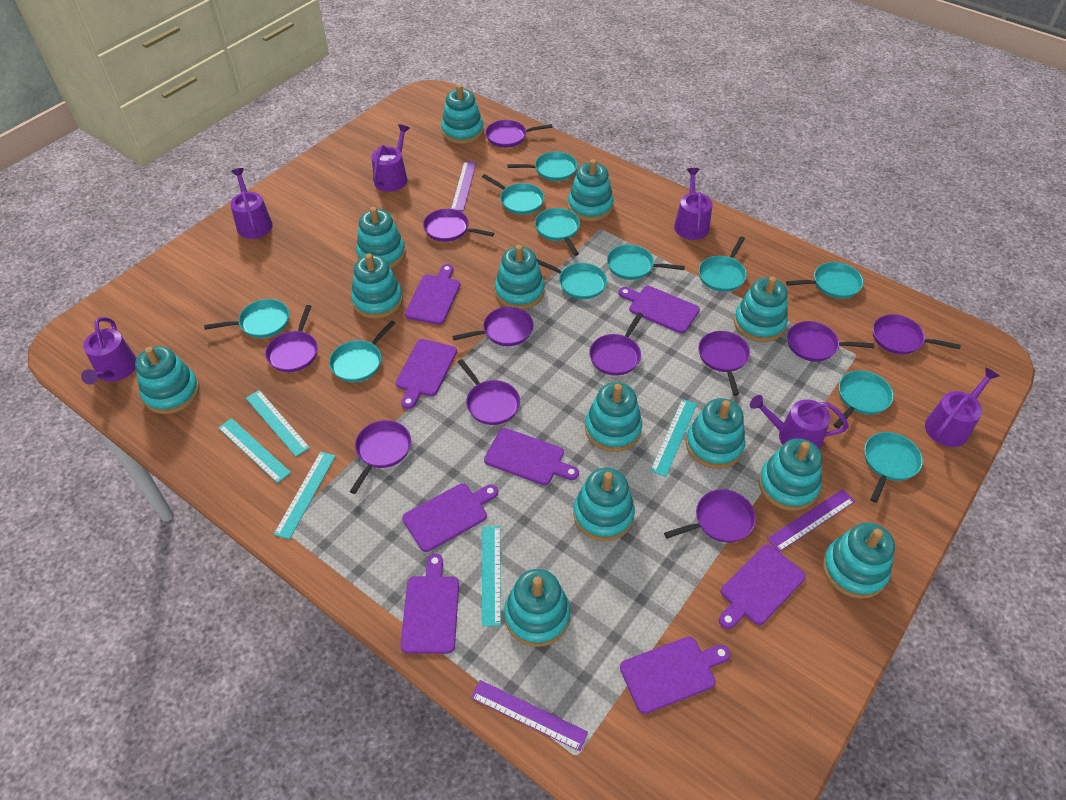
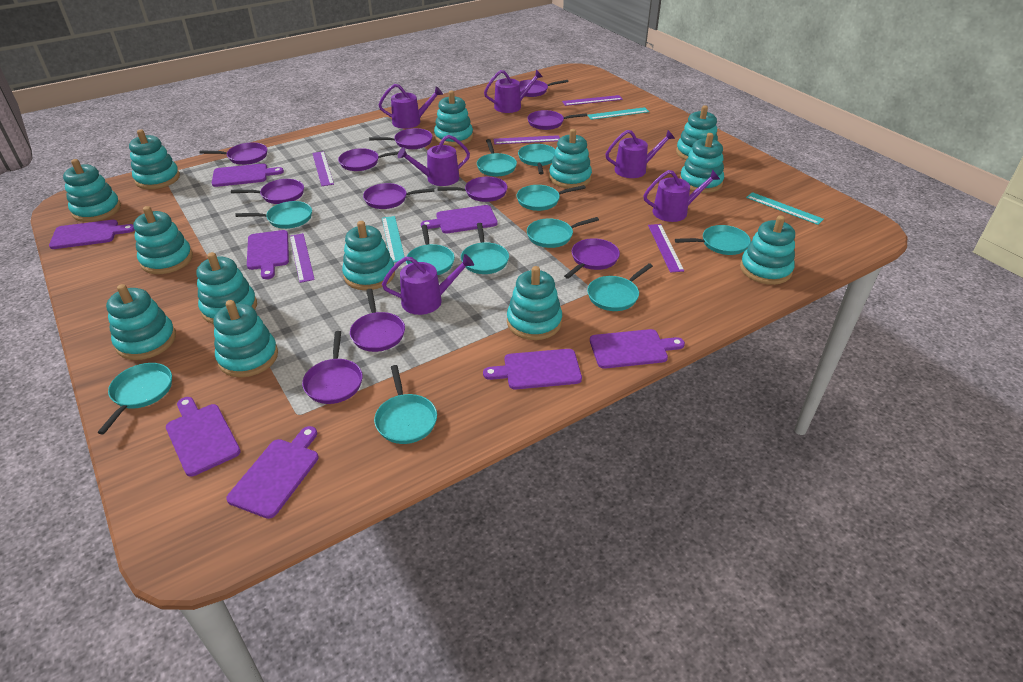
purple ruler: 3 -> 5
turquoise ruler: 5 -> 3

